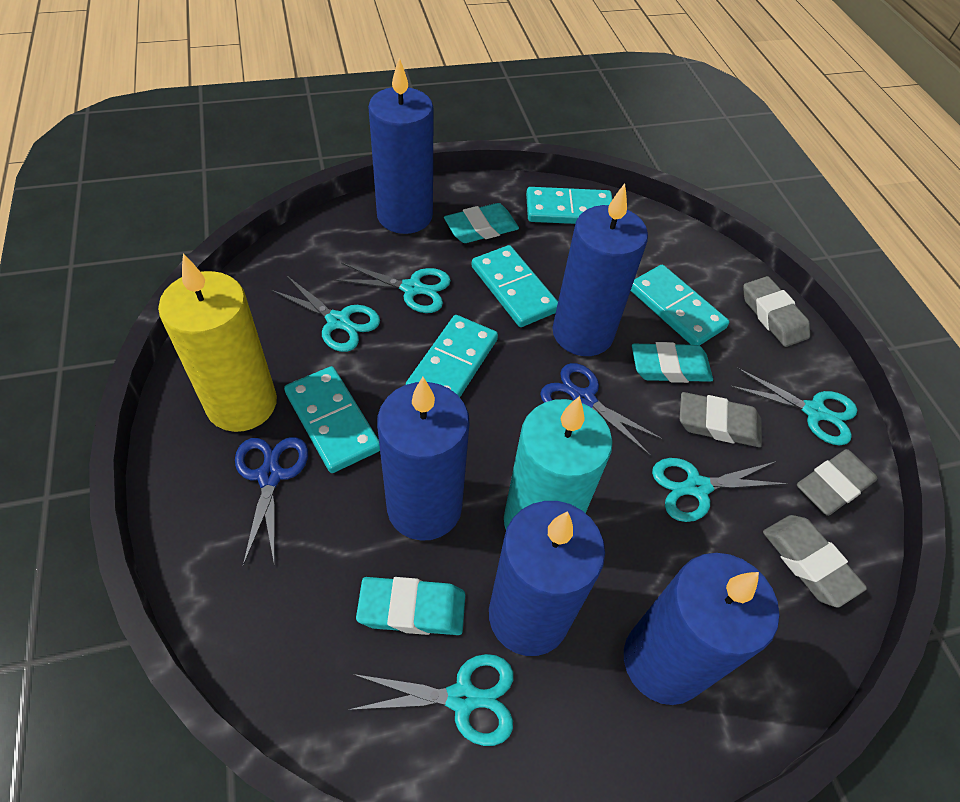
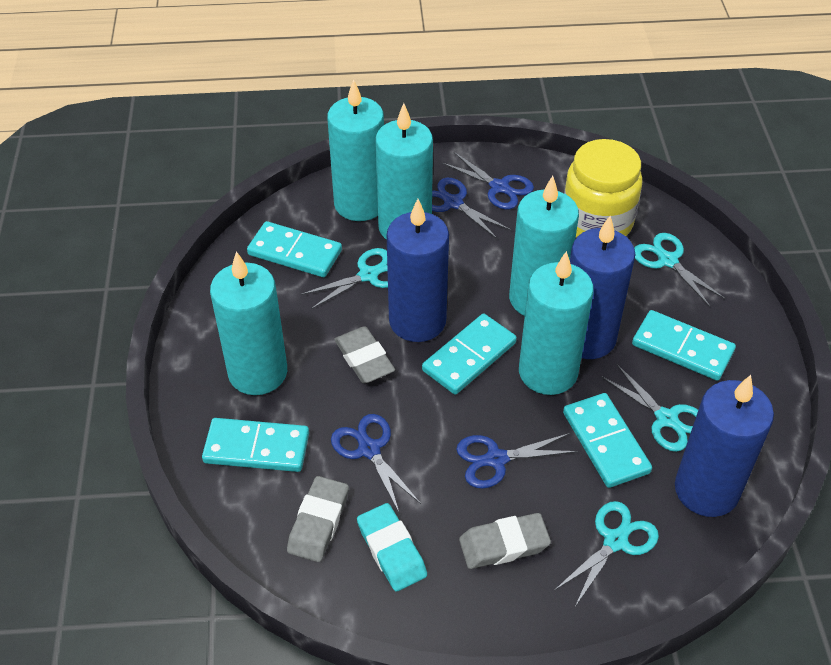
blue candle: 5 -> 3
blue scissors: 2 -> 4
grey eraser: 4 -> 3
turquoise candle: 1 -> 5
turquoise eraser: 3 -> 1
turquoise scissors: 5 -> 4
yellow candle: 1 -> 0
yellow jar: 0 -> 1

